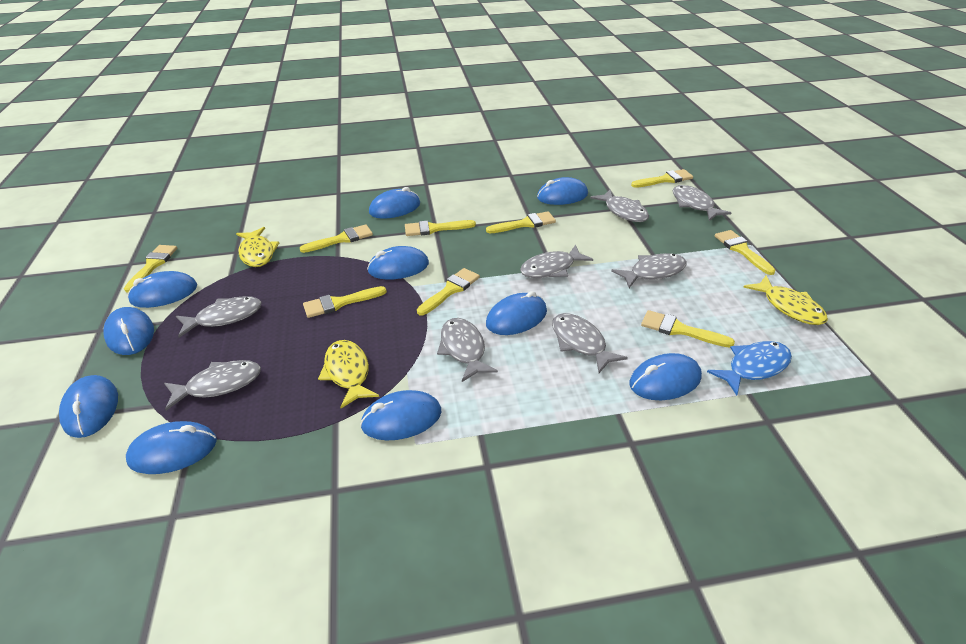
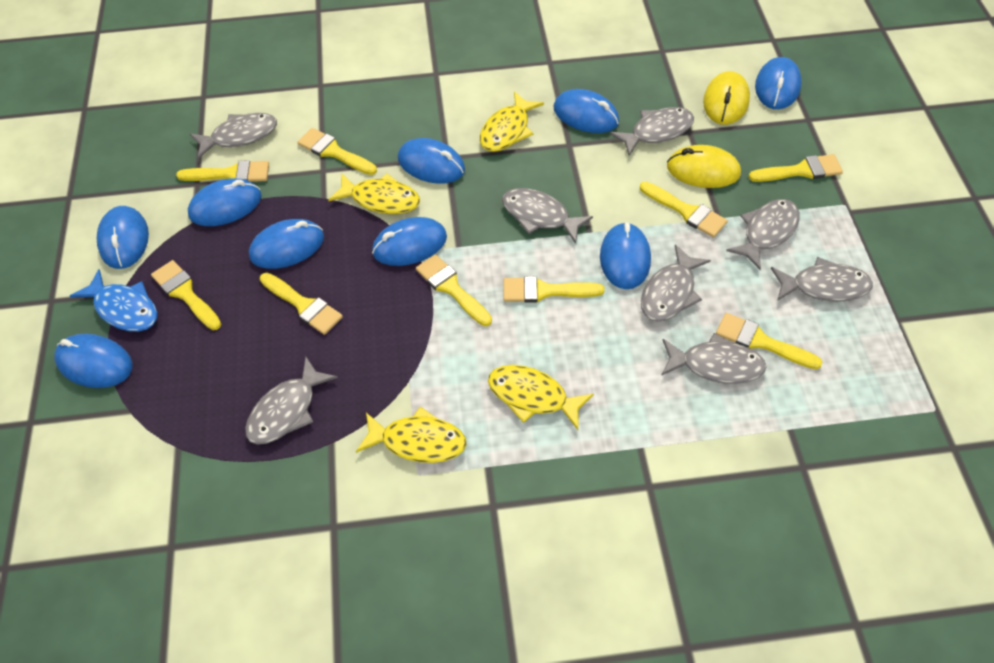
blue mouse: 10 -> 9
yellow fish: 3 -> 4
yellow mouse: 0 -> 2

